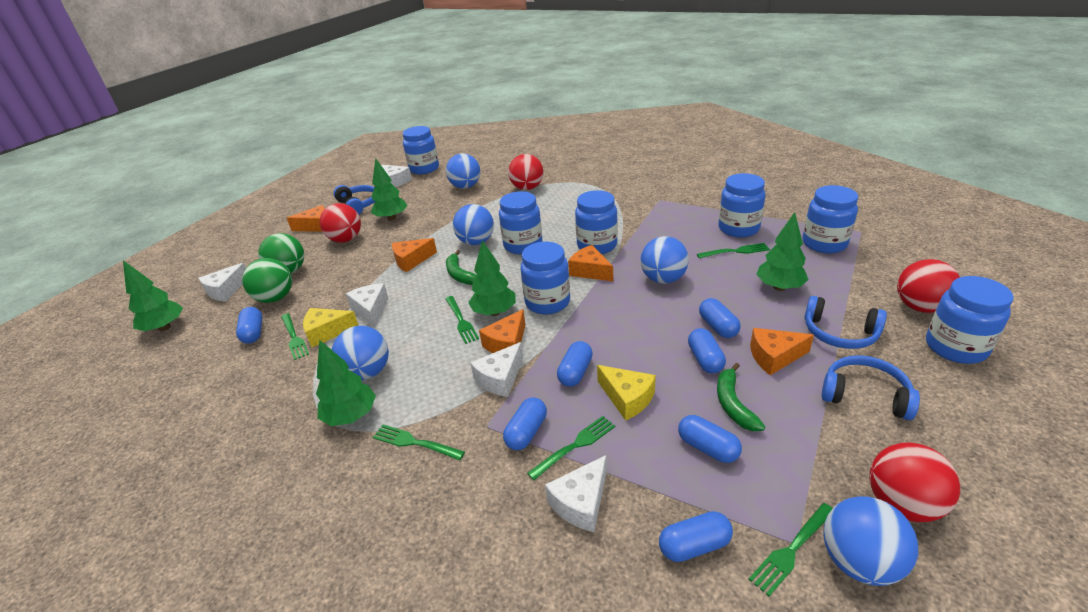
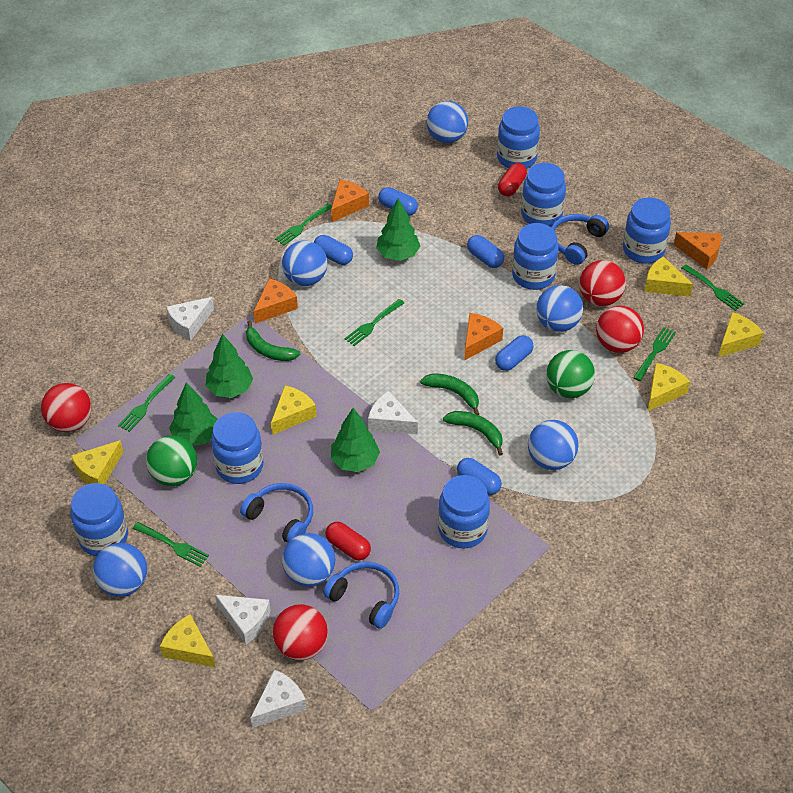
blue ball: 5 -> 6
blue capsule: 7 -> 5
green banana: 2 -> 3
green tree: 5 -> 4
orange cheese: 5 -> 4
red capsule: 0 -> 2
white cheese: 5 -> 4
yellow cheese: 2 -> 6

